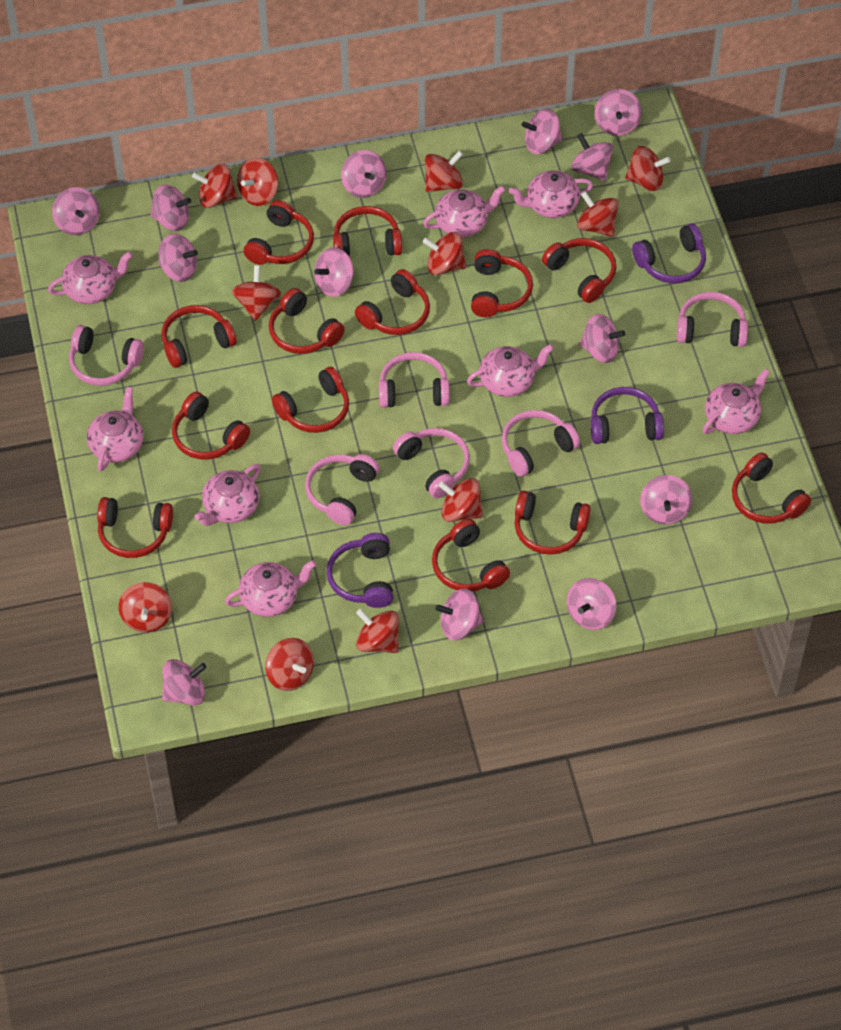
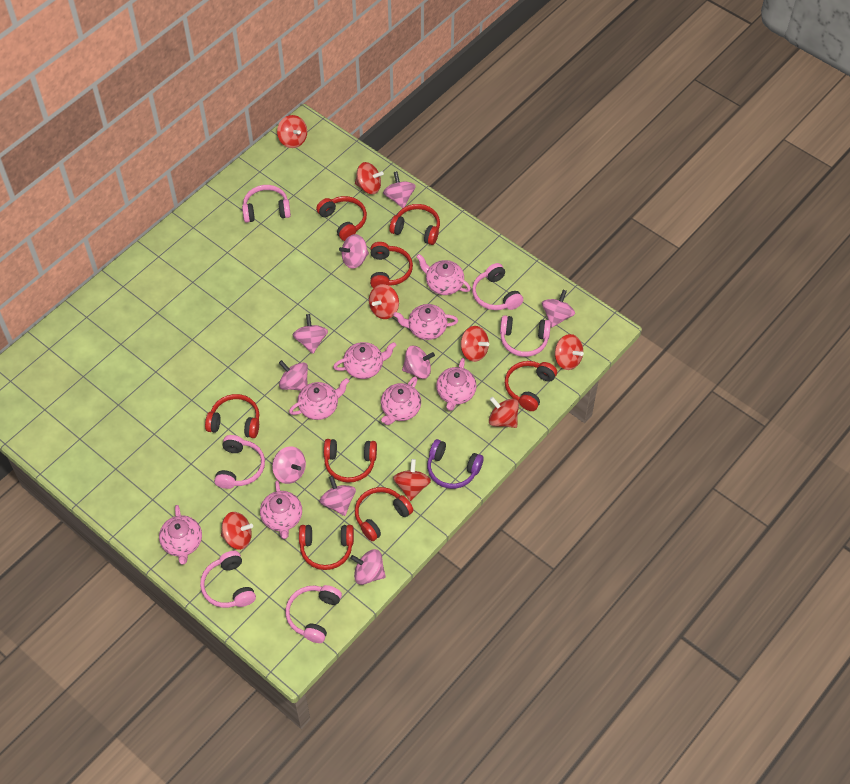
pink spinning top: 13 -> 9
purple headphones: 3 -> 1
red headphones: 13 -> 8
red spinning top: 11 -> 8

